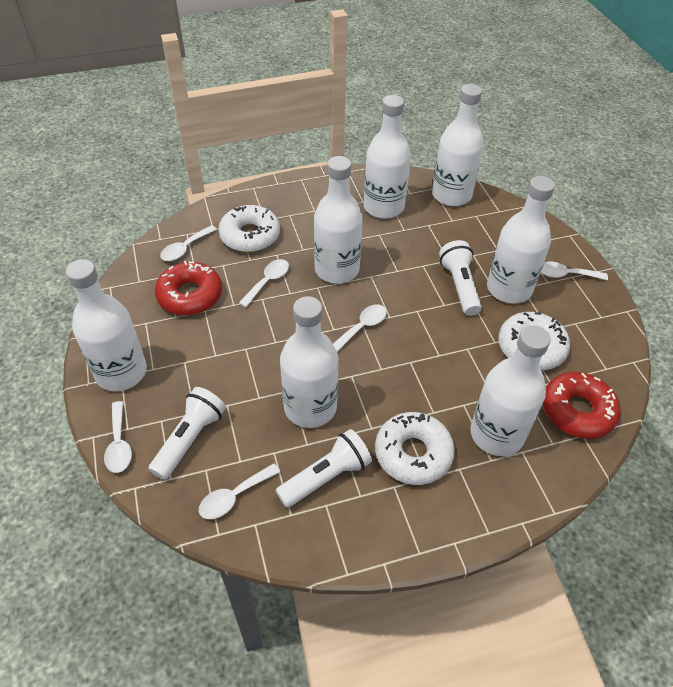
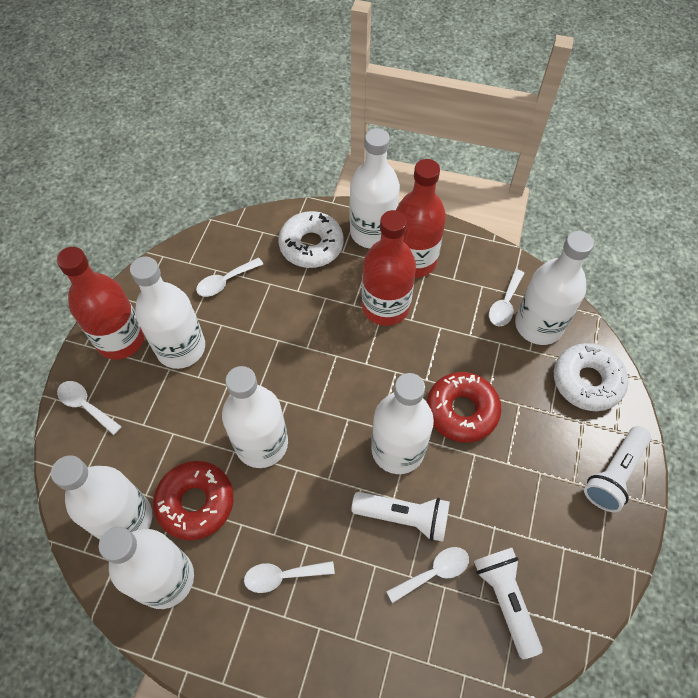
red bottle: 0 -> 3
white donut: 3 -> 2
white spoon: 6 -> 5

